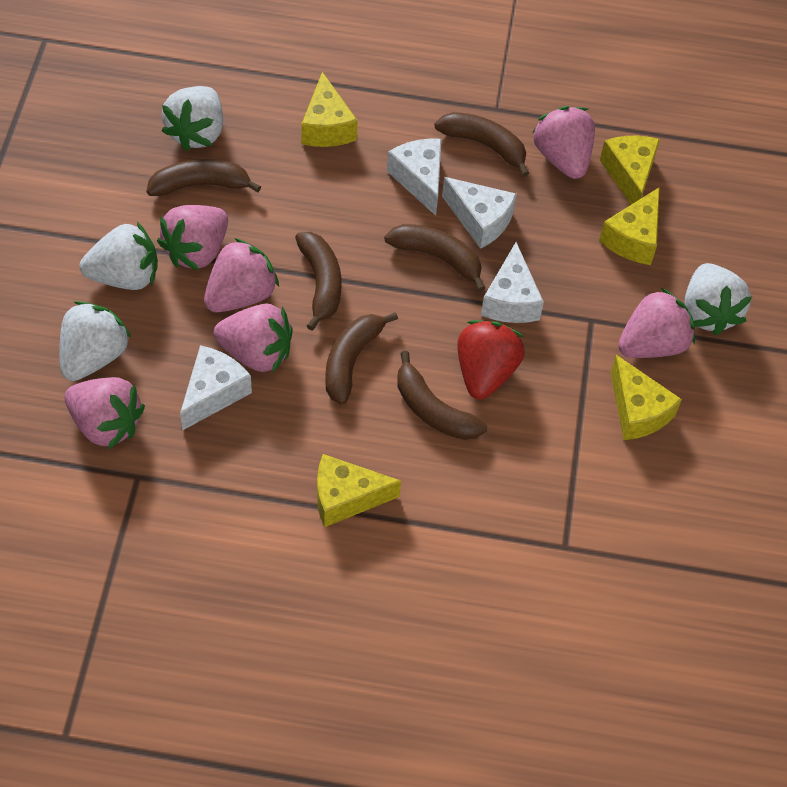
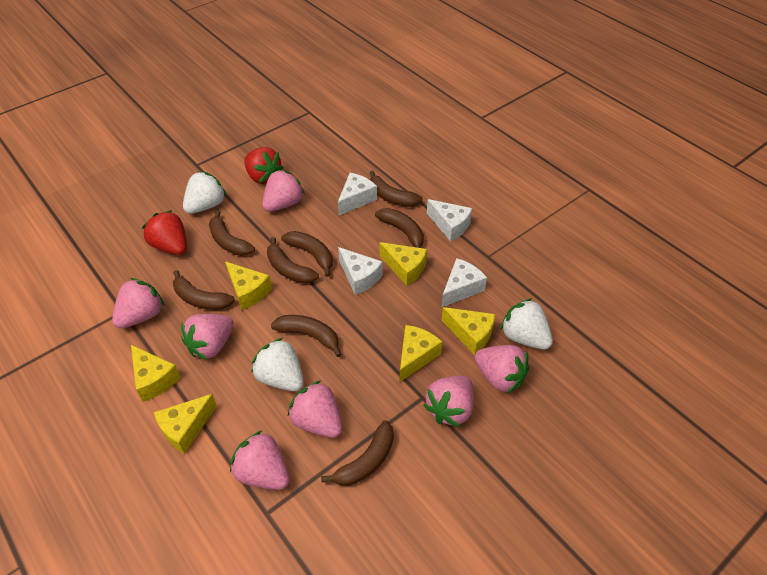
brown banana: 6 -> 8
pink strawberry: 6 -> 7
red strawberry: 1 -> 2
white strawberry: 4 -> 3
yellow cheese: 5 -> 6

